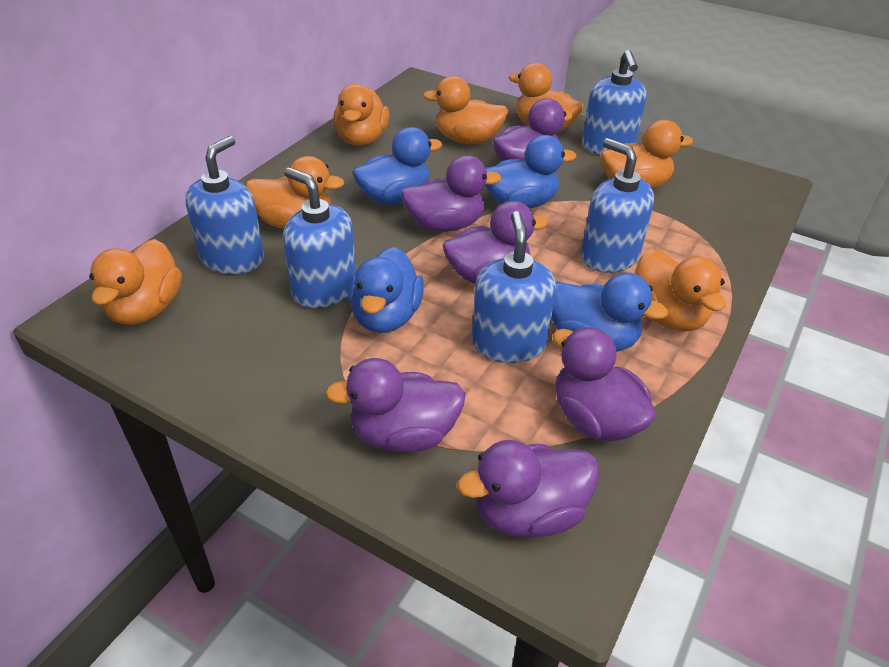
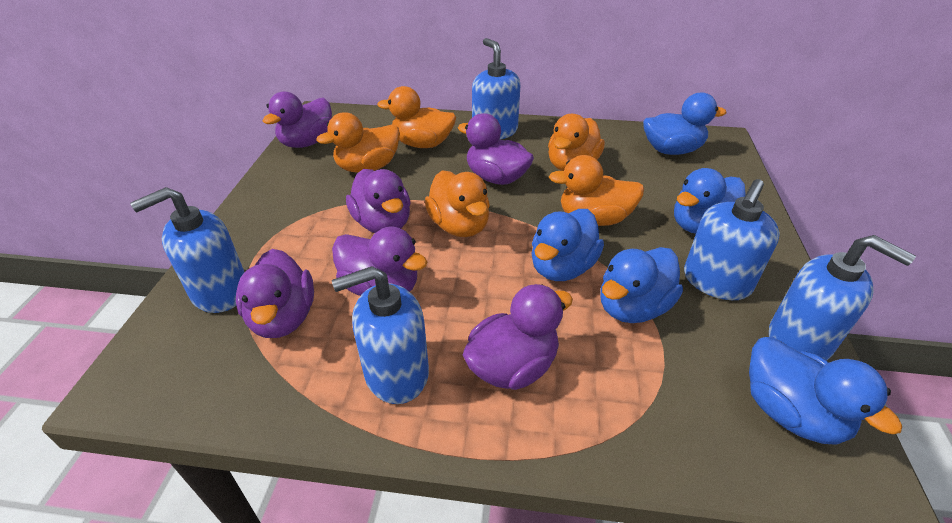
blue duck: 4 -> 5
orange duck: 7 -> 5

